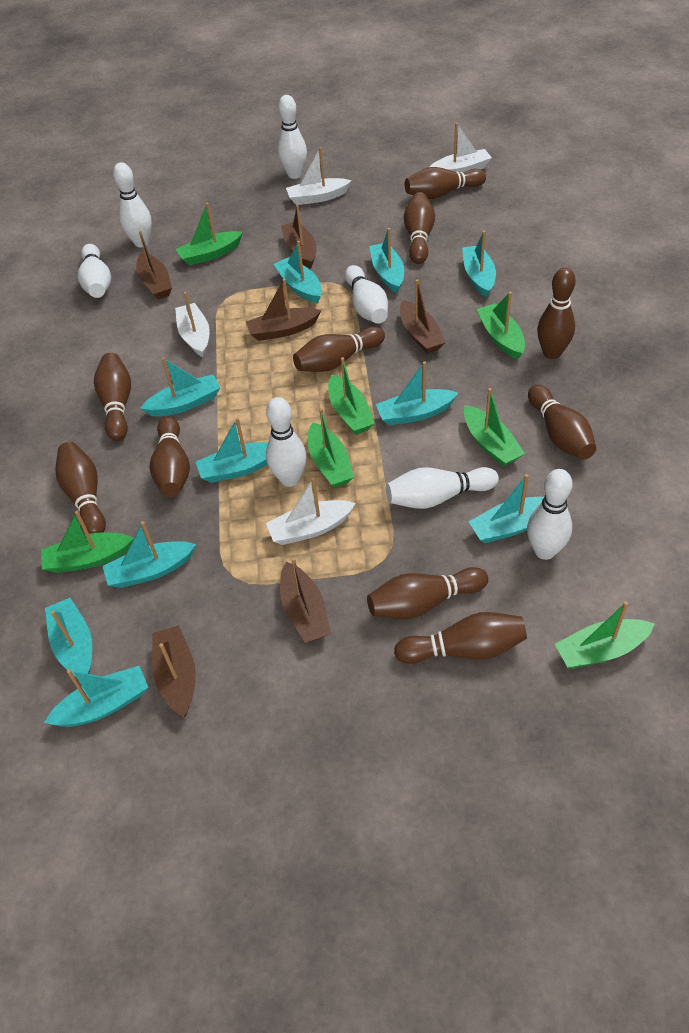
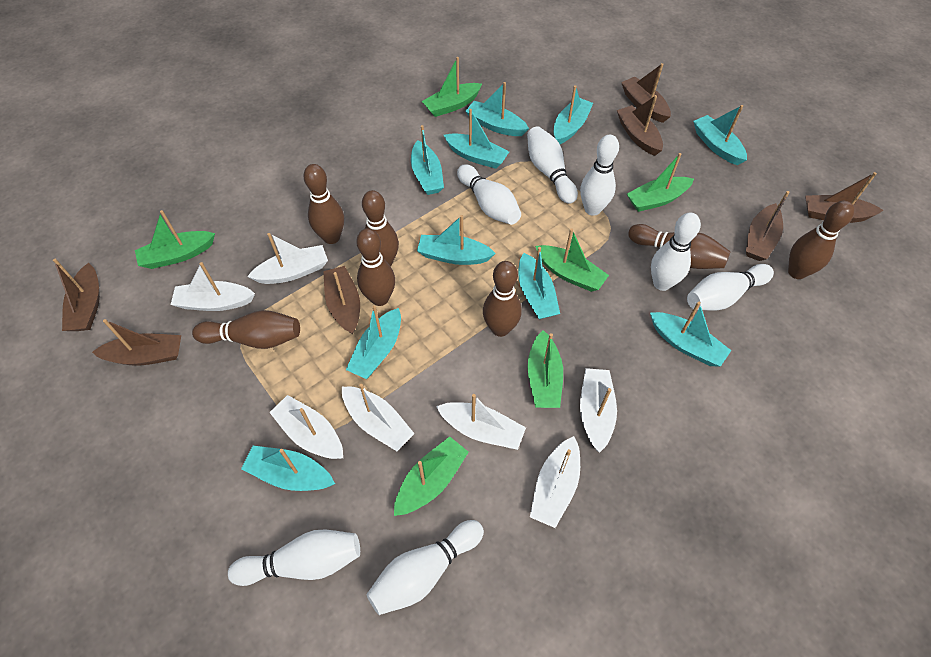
brown boat: 6 -> 7
brown bowling pin: 10 -> 7
green boat: 7 -> 6
white boat: 4 -> 7

